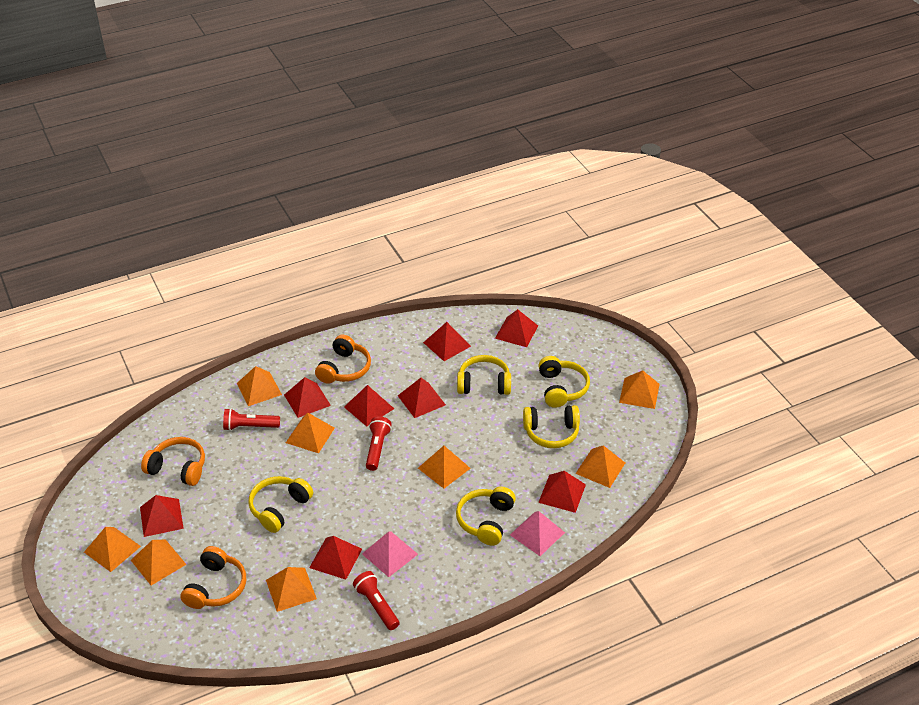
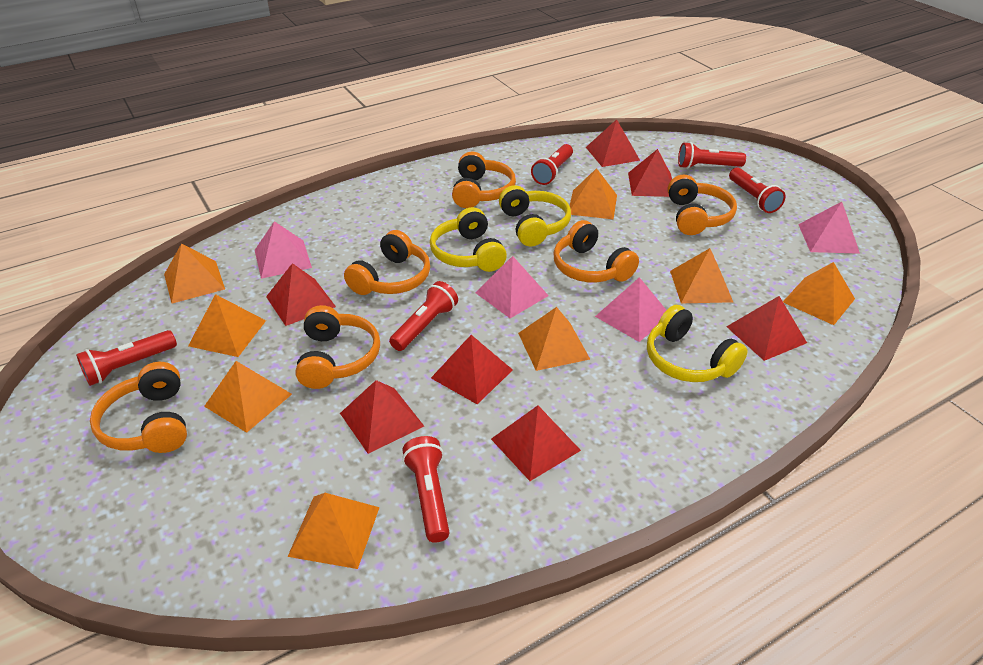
orange headphones: 3 -> 6
pink pyramid: 2 -> 4
red flashlight: 3 -> 6
red pyramid: 8 -> 7
yellow headphones: 5 -> 3

